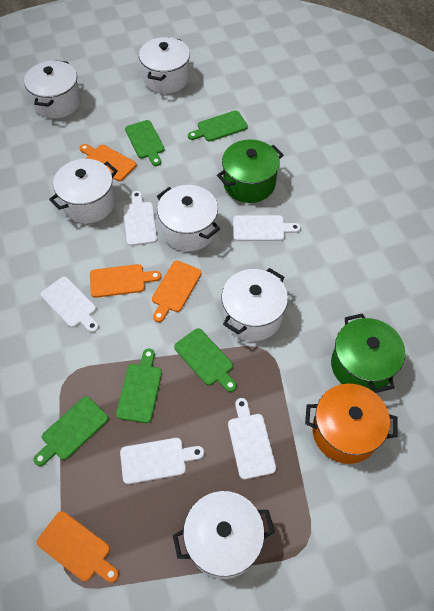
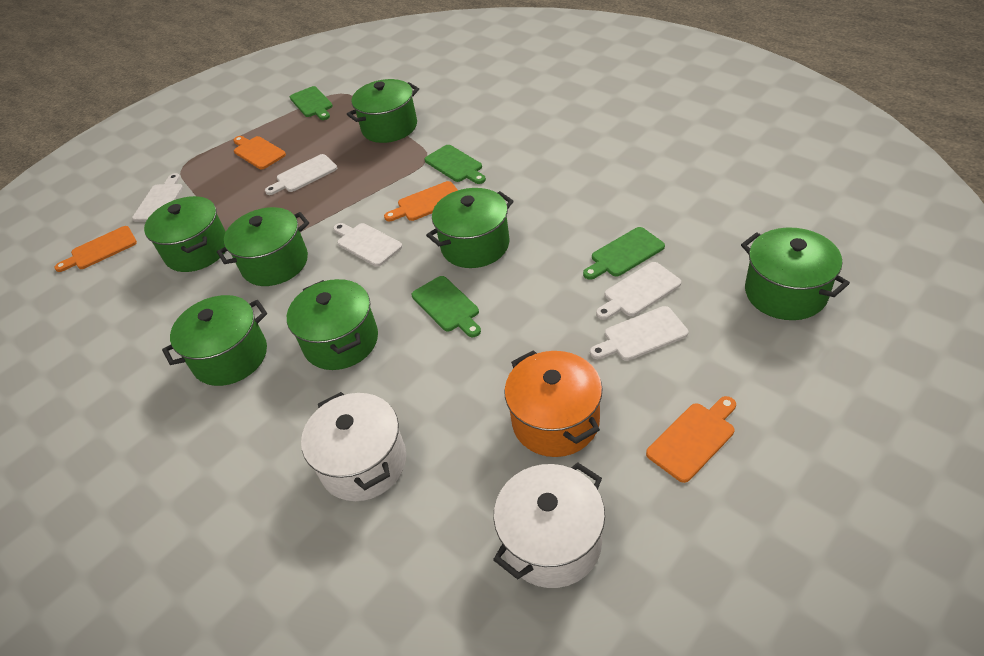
green cutting board: 5 -> 4
green pot: 2 -> 7
white pot: 6 -> 2

